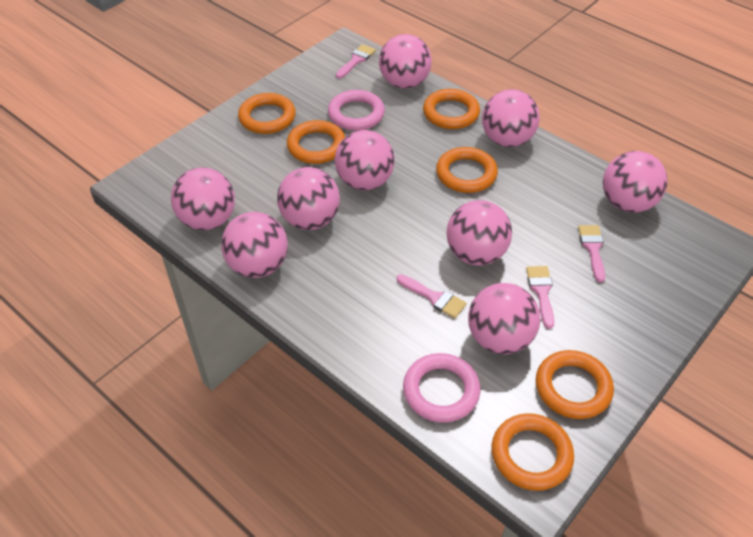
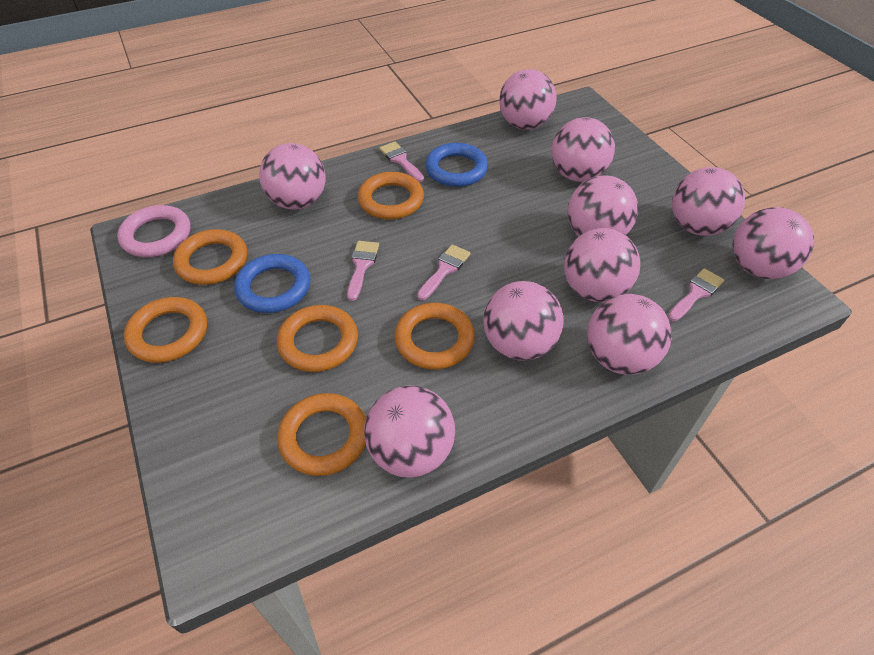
blue ring: 0 -> 2
pink ball: 9 -> 10
pink ring: 2 -> 1

